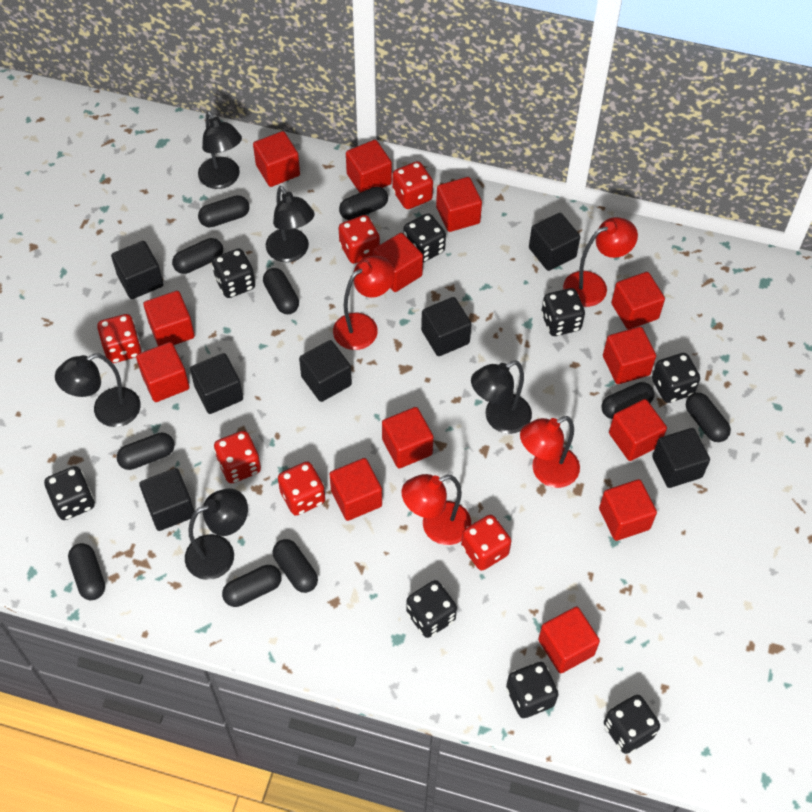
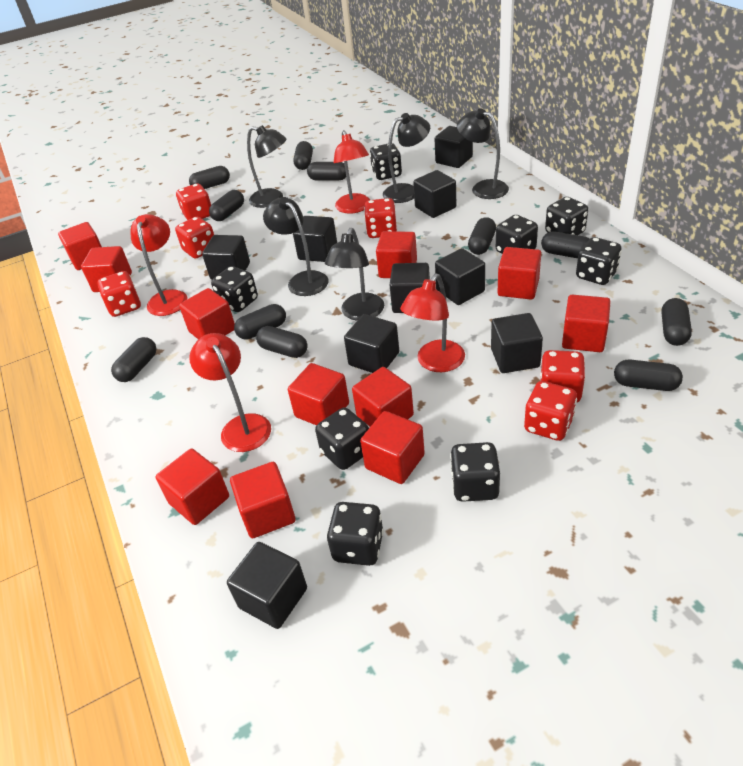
black capsule: 10 -> 11
black cube: 7 -> 9
red cube: 13 -> 11

